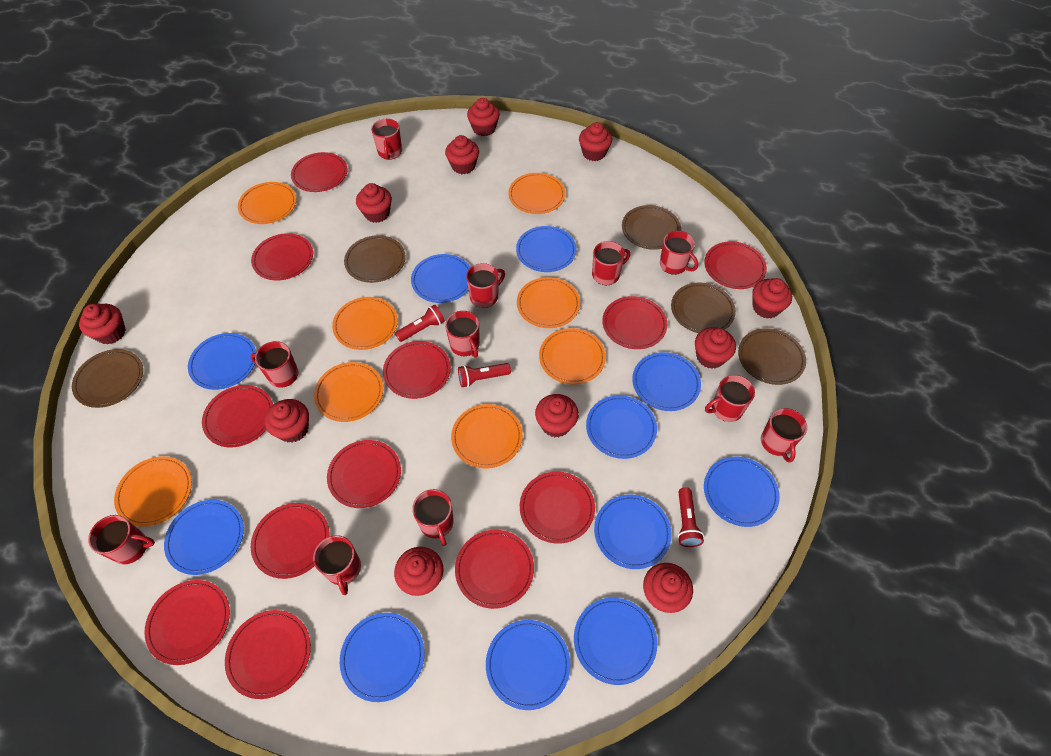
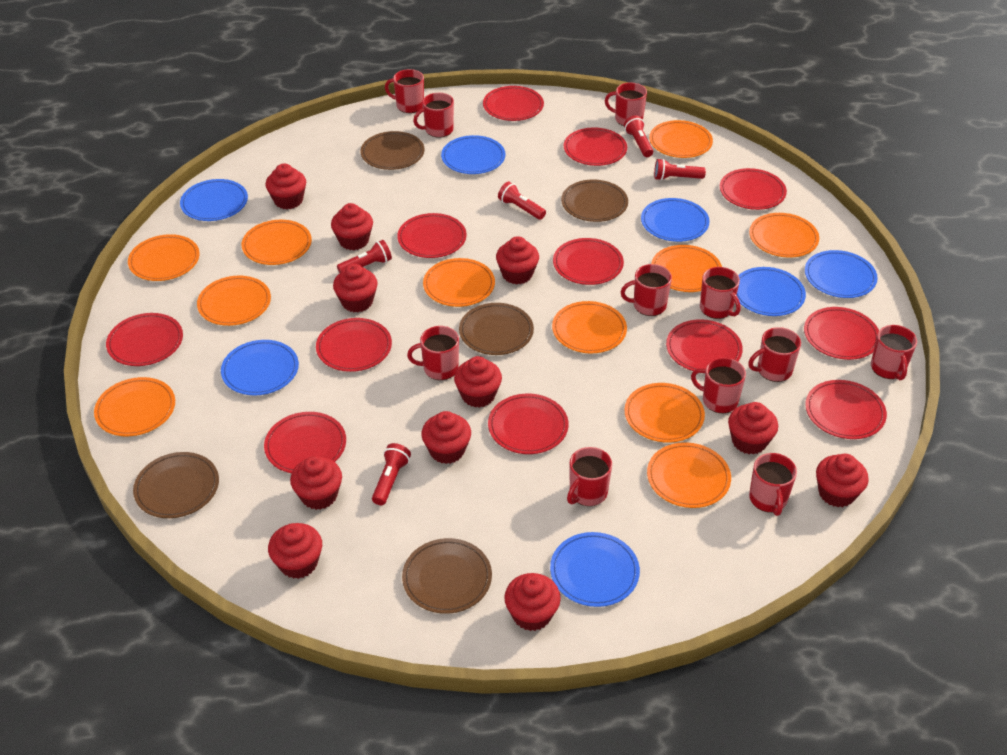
blue plate: 11 -> 7
orange plate: 8 -> 11
red flashlight: 3 -> 5

